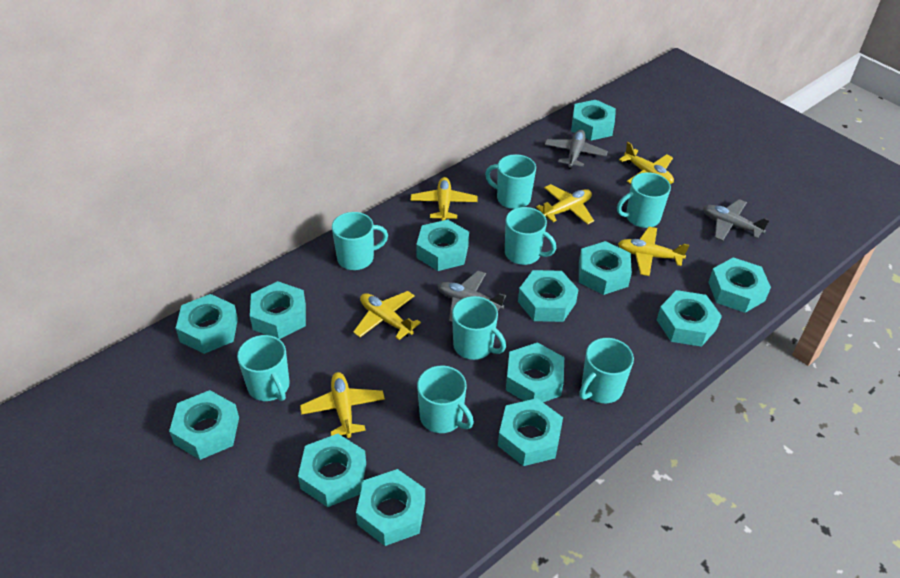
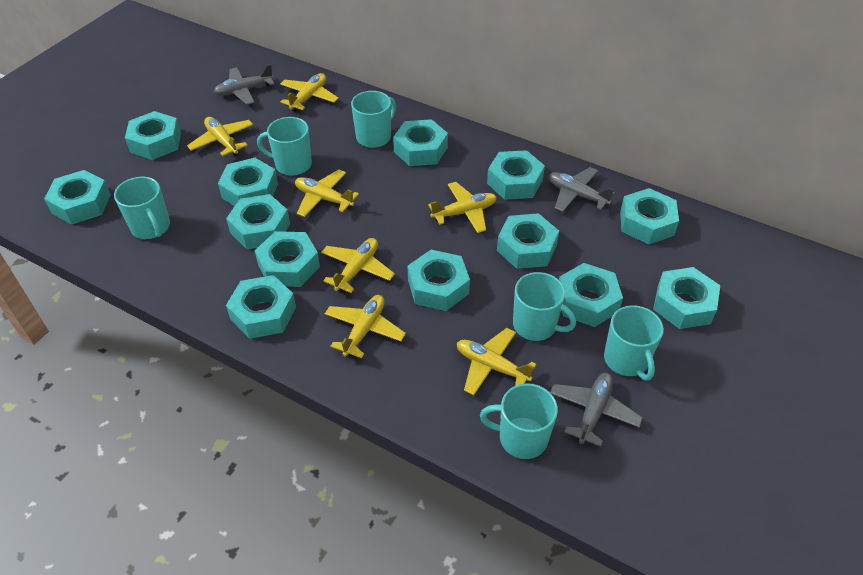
turquoise mug: 8 -> 6
yellow plane: 6 -> 7

